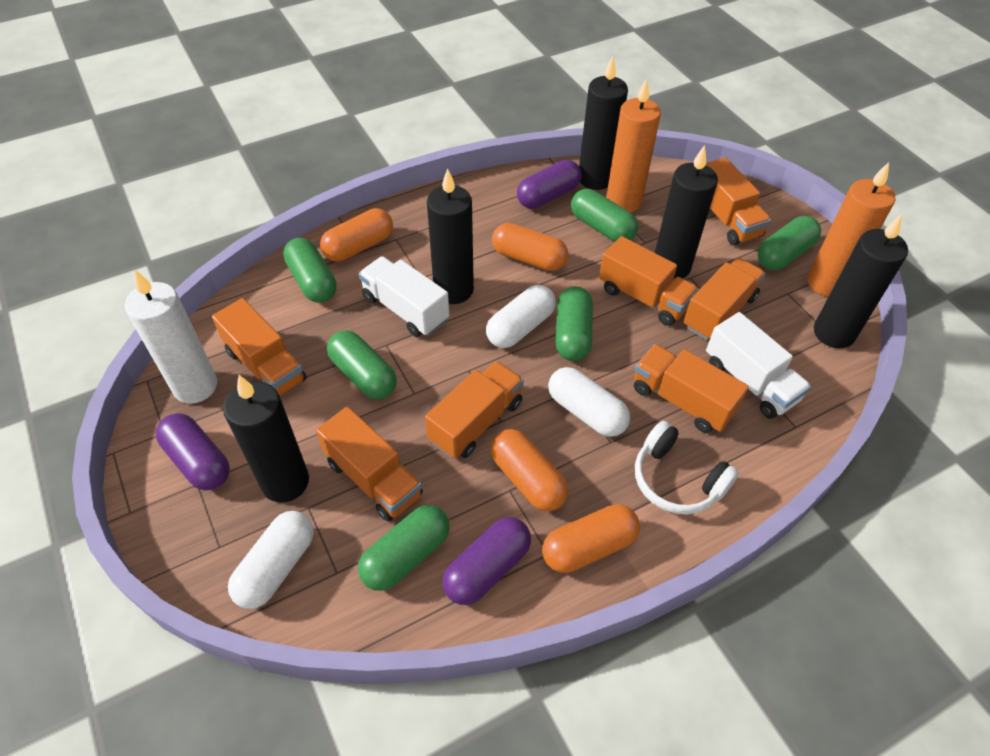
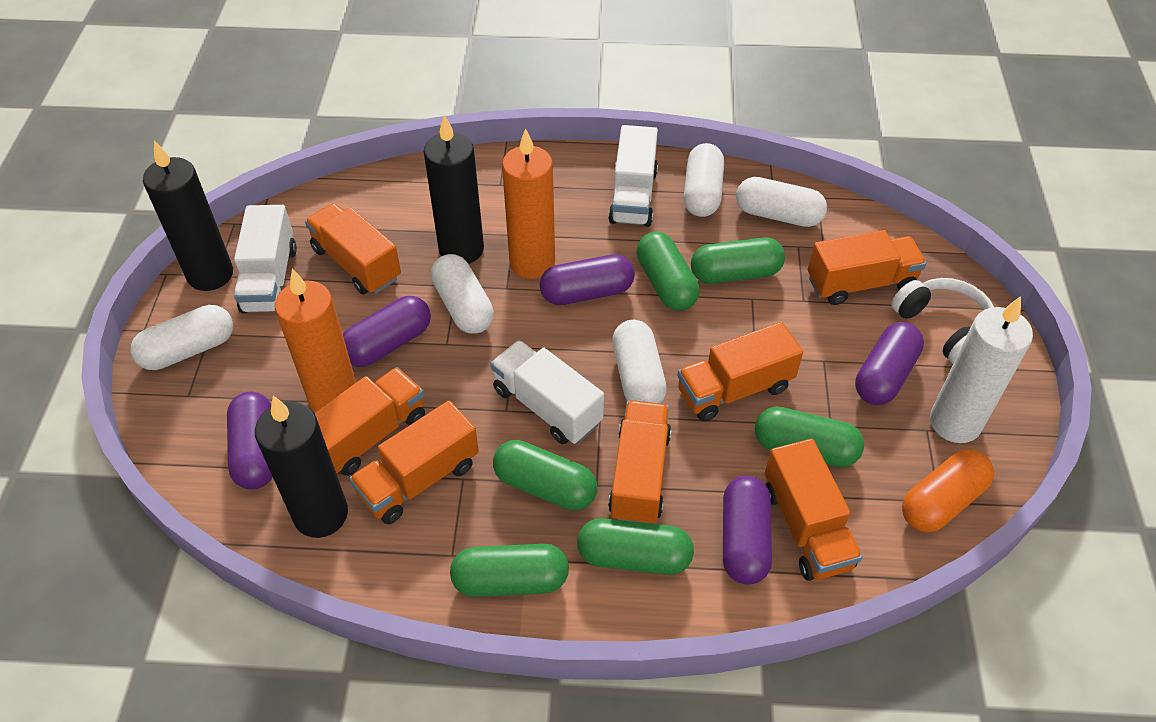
black candle: 5 -> 3
orange capsule: 4 -> 1
purple capsule: 3 -> 5
white capsule: 3 -> 5
white truck: 2 -> 3

